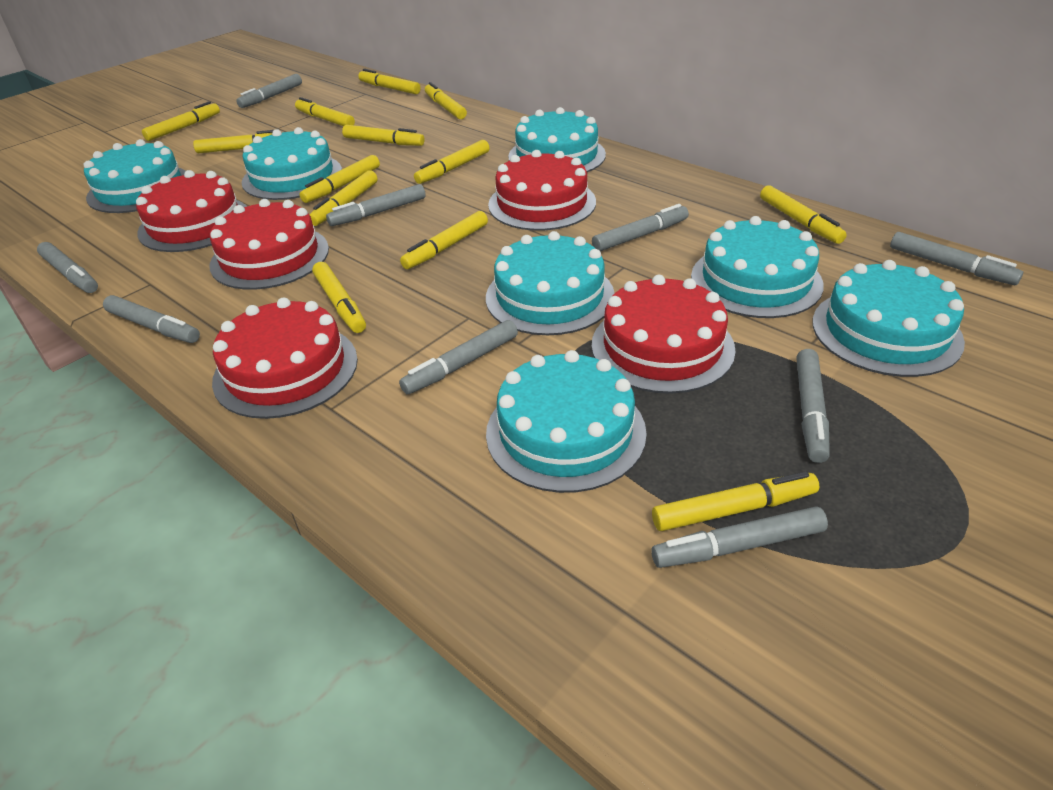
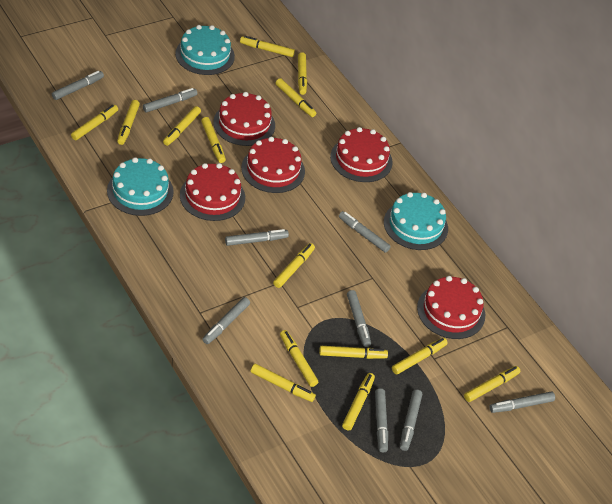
turquoise cake: 7 -> 3
yellow marker: 13 -> 14

